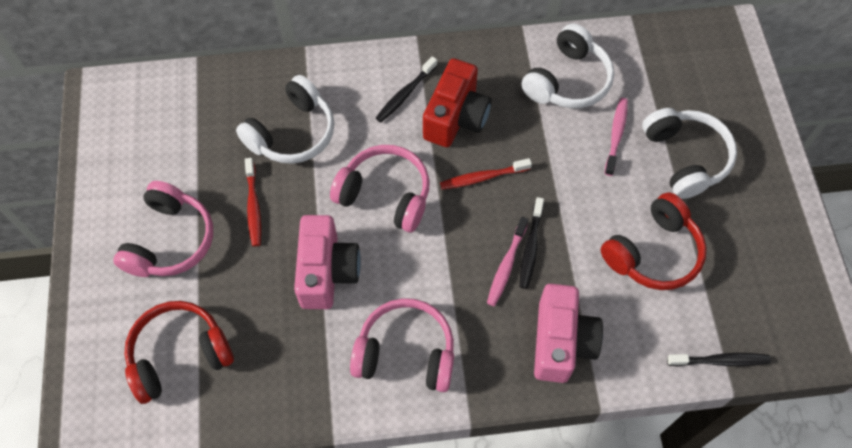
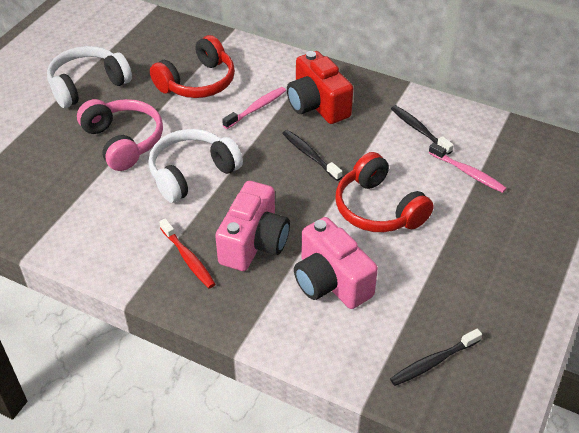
pink headphones: 3 -> 1
red toothbrush: 2 -> 1
white headphones: 3 -> 2

